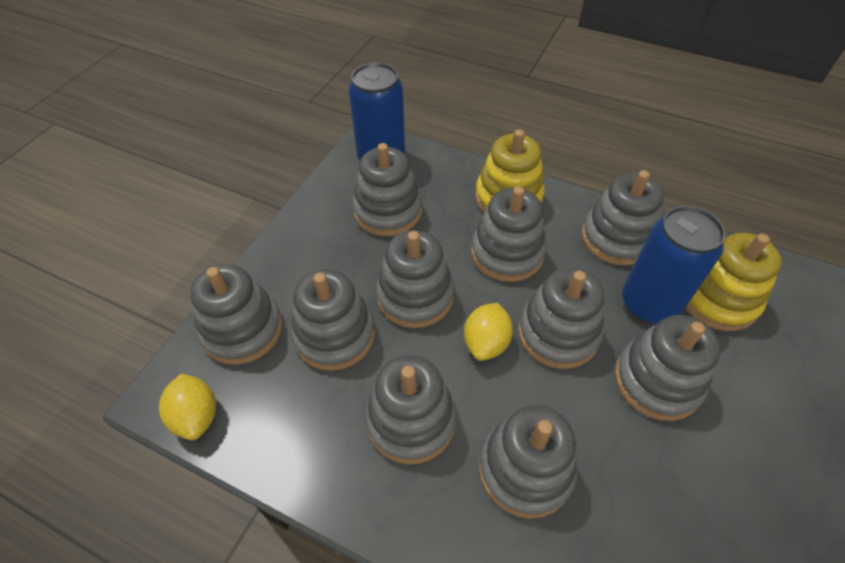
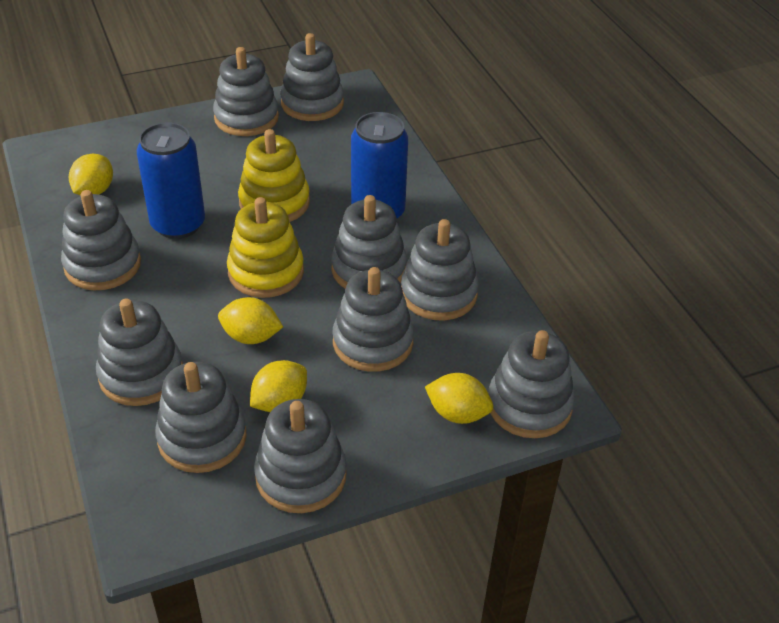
yellow lemon: 2 -> 4

